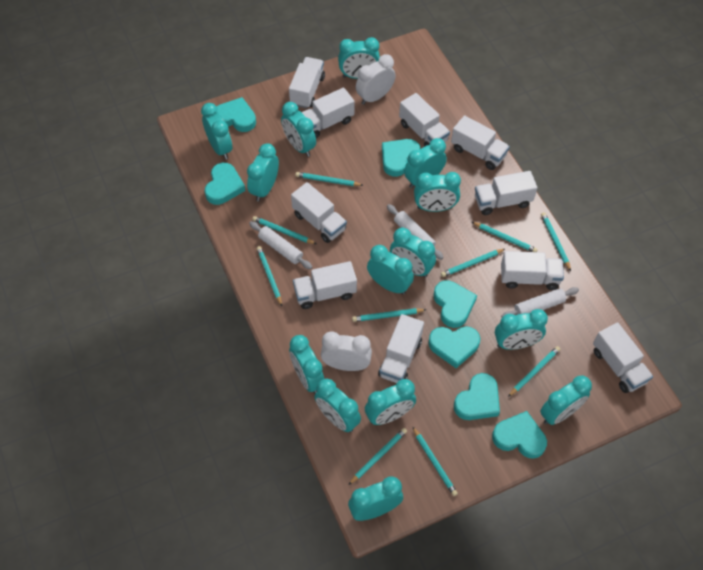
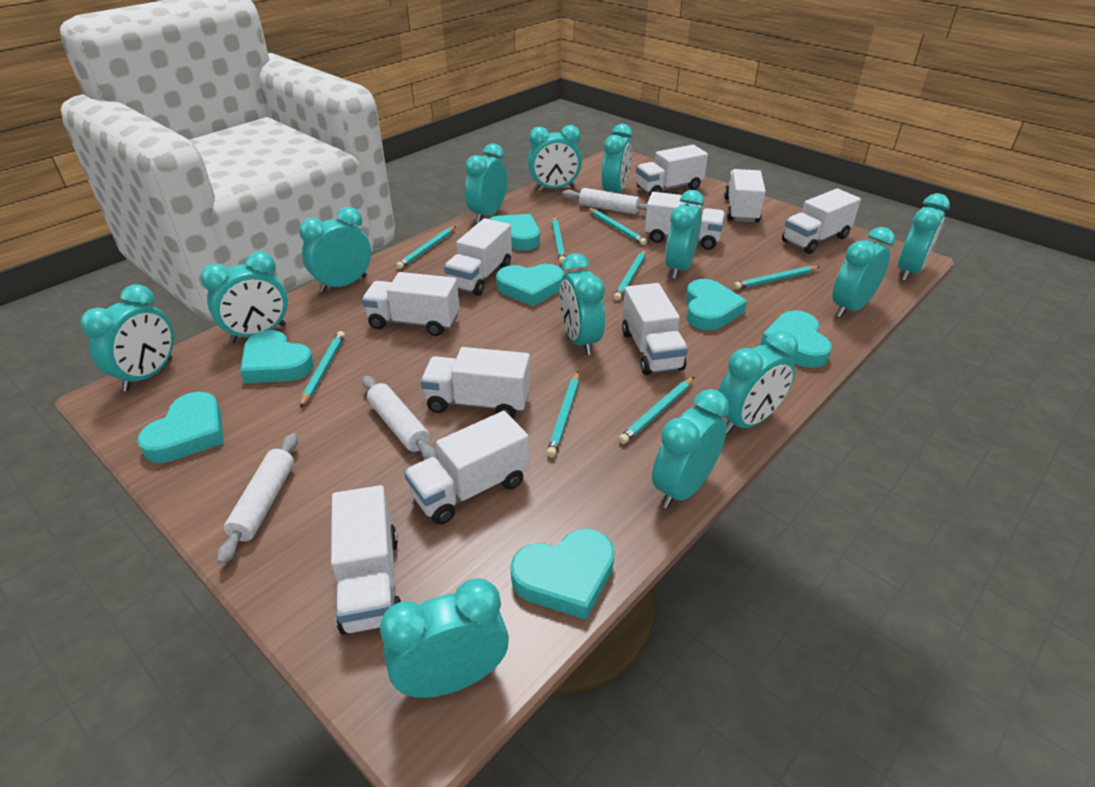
turquoise clock: 14 -> 13
turquoise pencil: 10 -> 8
white clock: 2 -> 0

